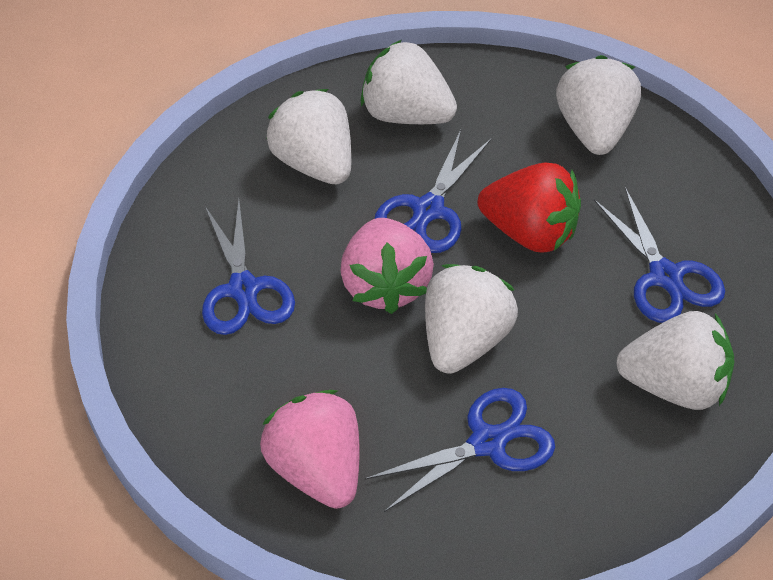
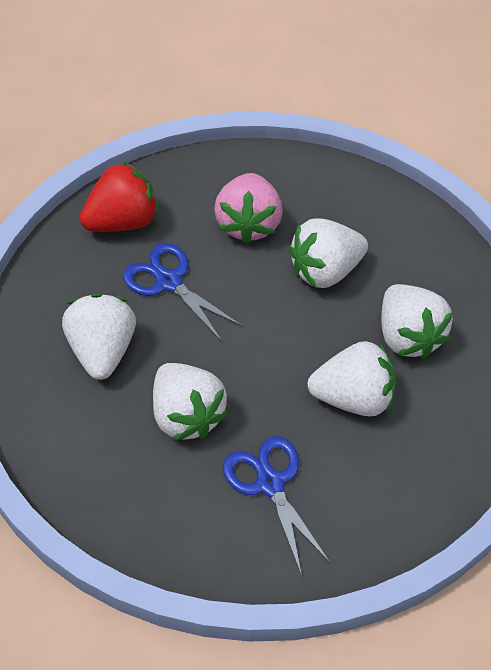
blue scissors: 4 -> 2
pink strawberry: 2 -> 1

